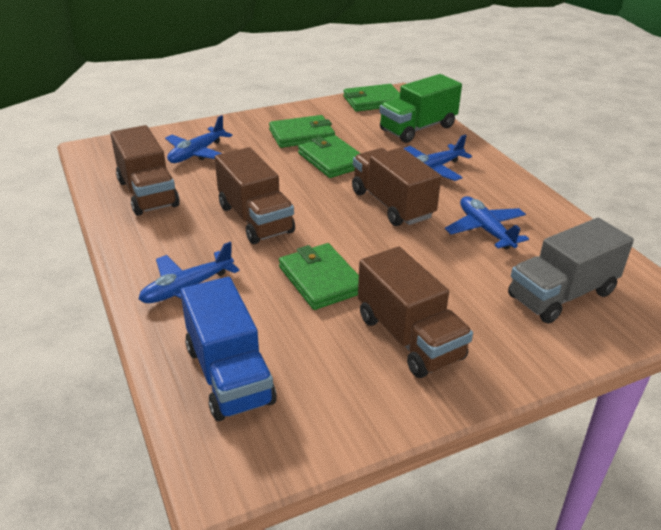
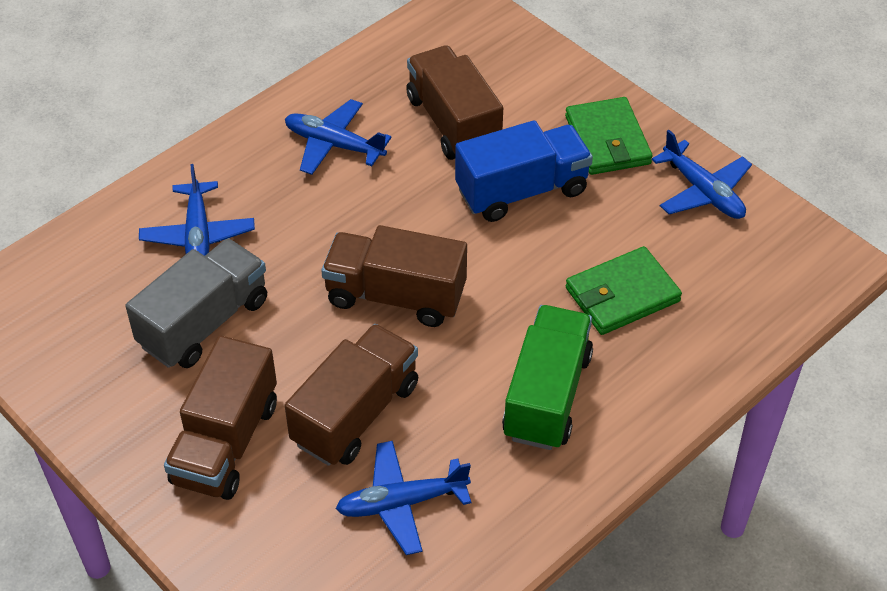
green wallet: 4 -> 2

